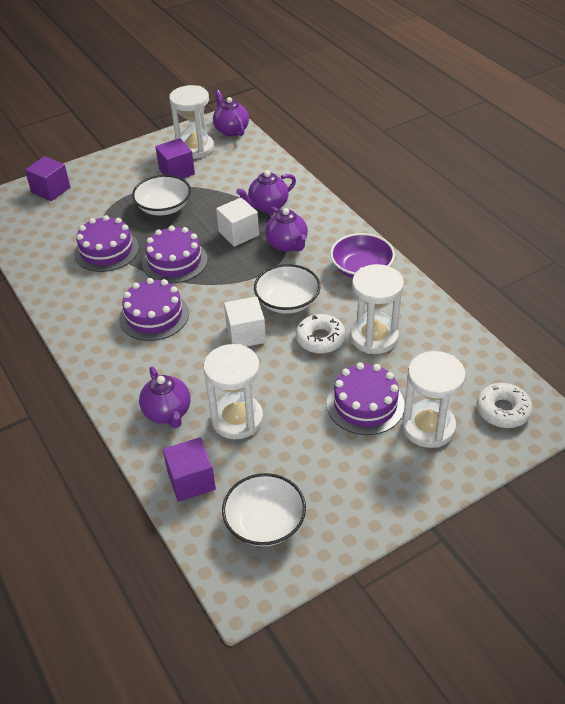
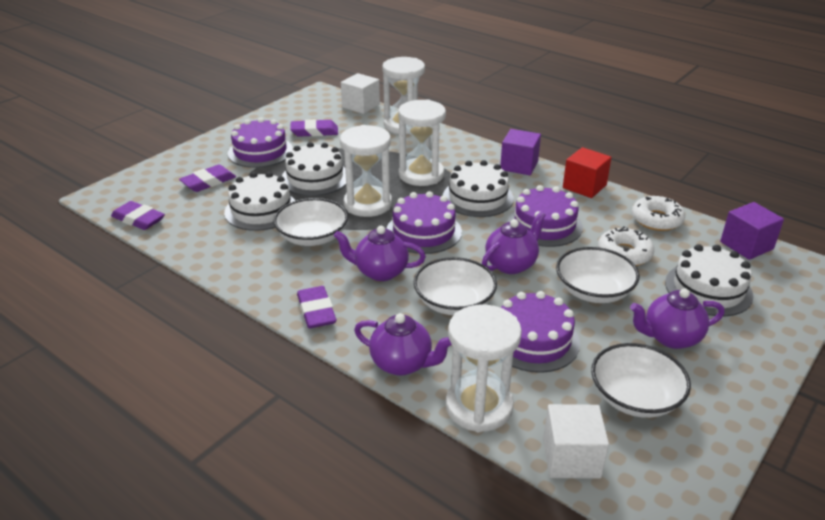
purple bowl: 1 -> 0
purple cube: 3 -> 2
purple eraser: 0 -> 4
red cube: 0 -> 1
white bowl: 3 -> 4
white cake: 0 -> 4

